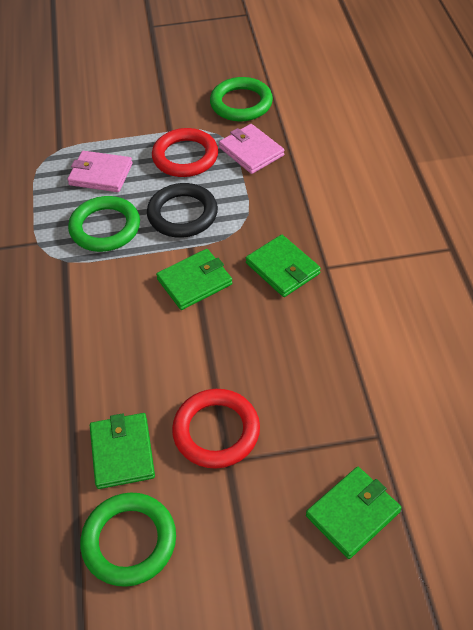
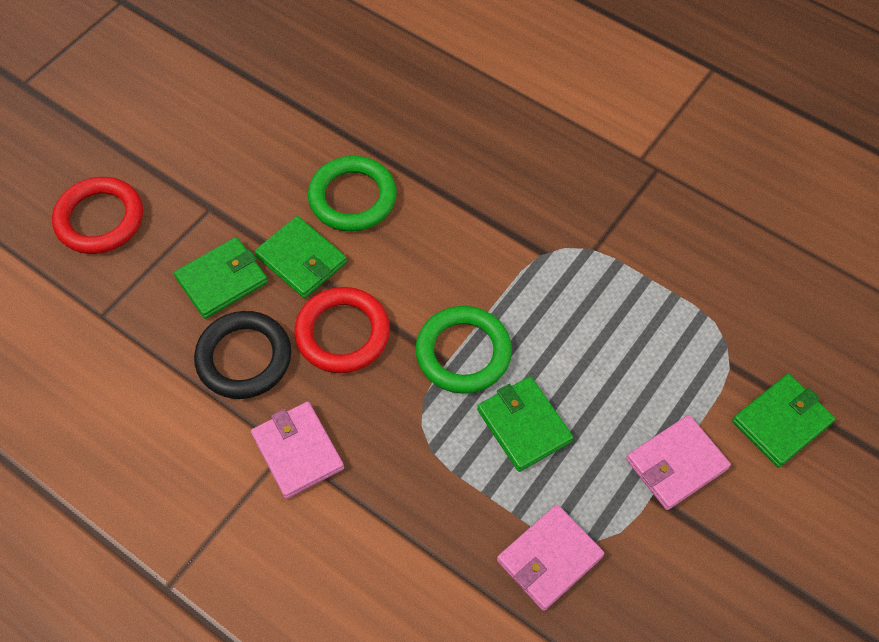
green ring: 3 -> 2
pink wallet: 2 -> 3

